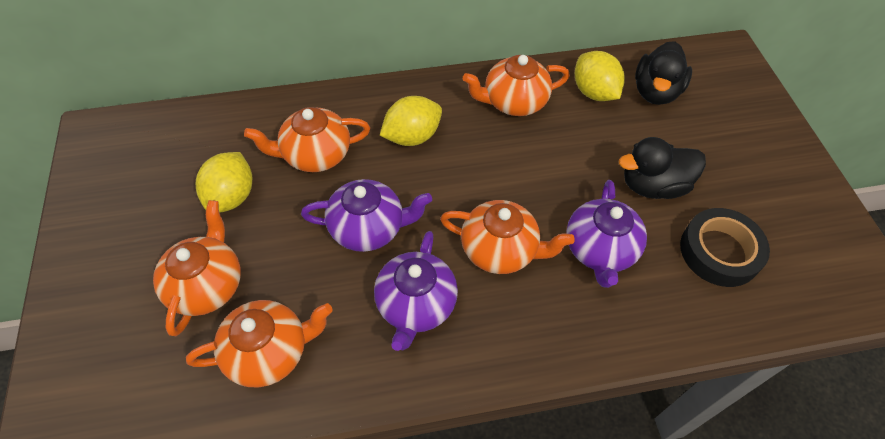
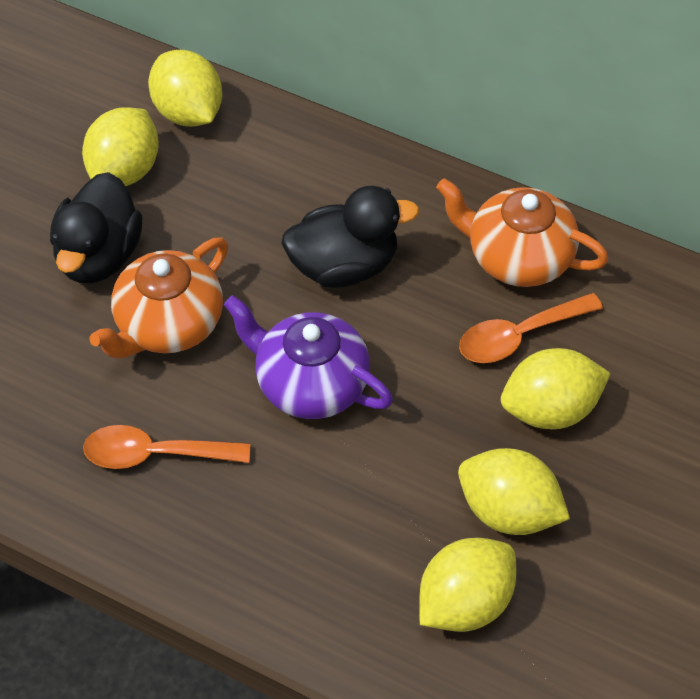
black tape: 1 -> 0
orange spoon: 0 -> 2
orange teapot: 5 -> 2
purple teapot: 3 -> 1
yellow lemon: 3 -> 5

